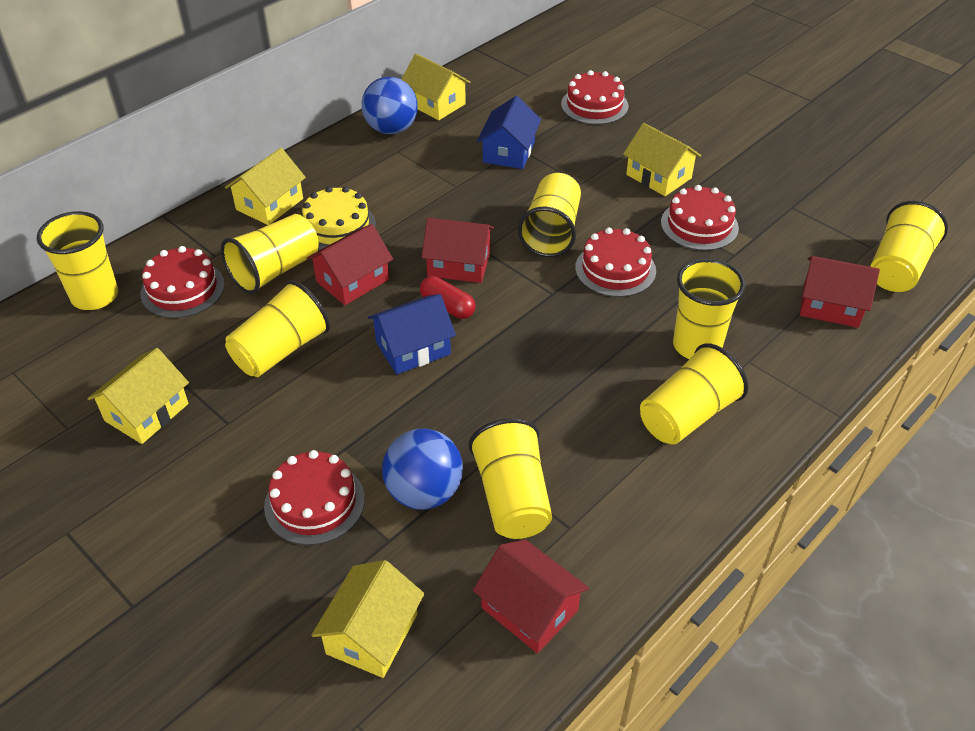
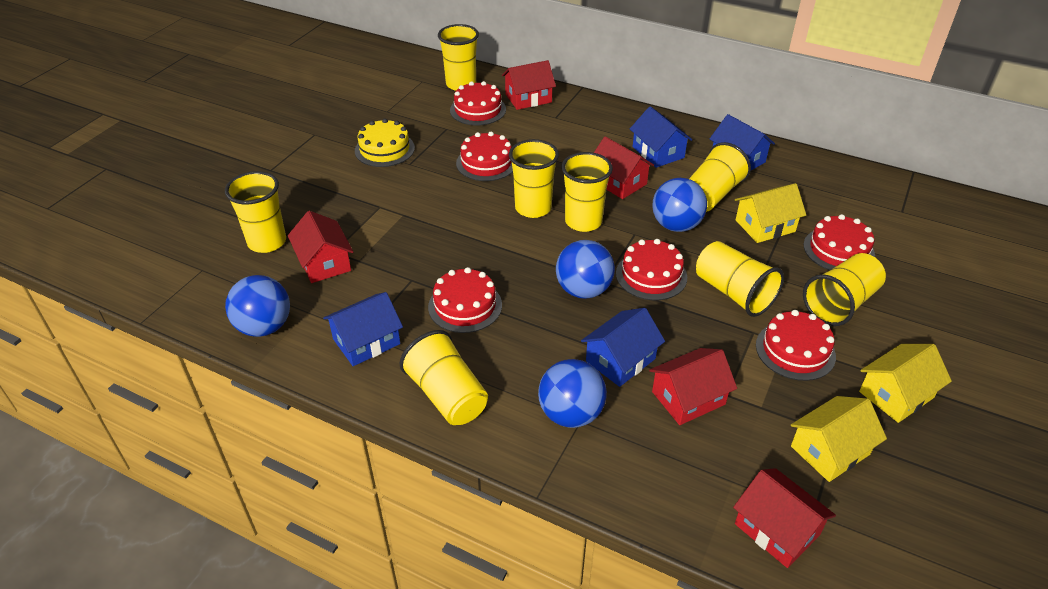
blue ball: 2 -> 4
blue house: 2 -> 4
red cake: 5 -> 6
red capsule: 1 -> 0
red house: 4 -> 5
yellow house: 5 -> 3

